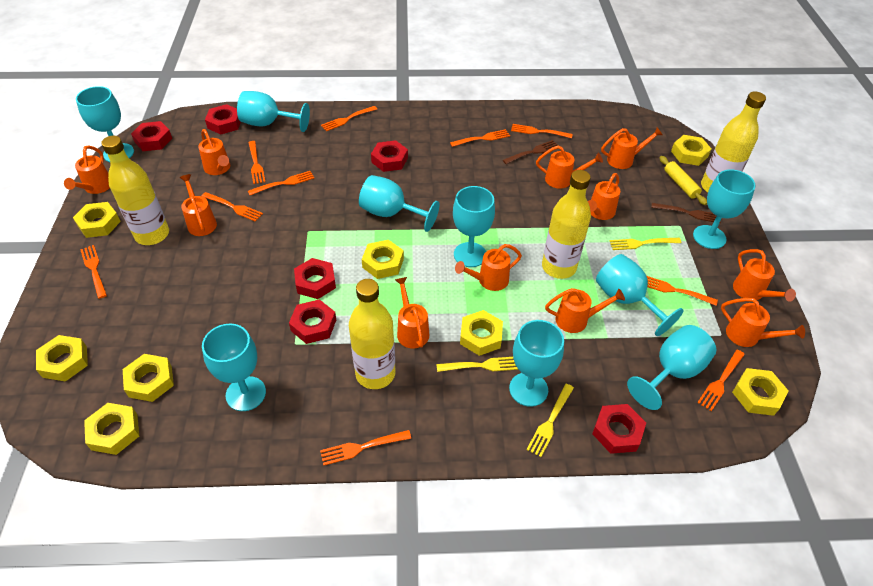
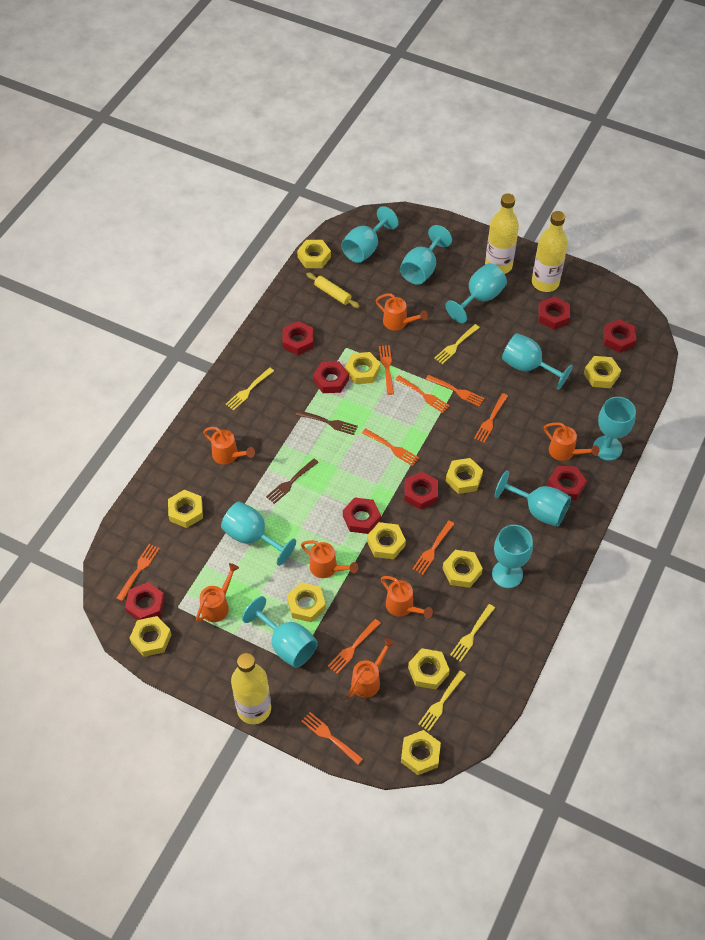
orange fork: 10 -> 9
orange watering can: 11 -> 7
red nut: 6 -> 8
yellow bottle: 4 -> 3
yellow fork: 3 -> 4
yellow nut: 8 -> 11

